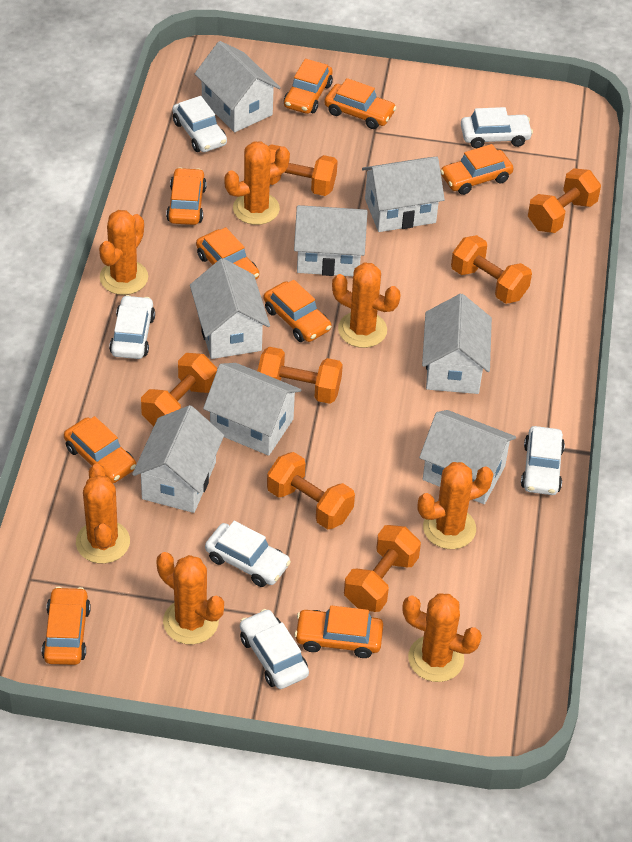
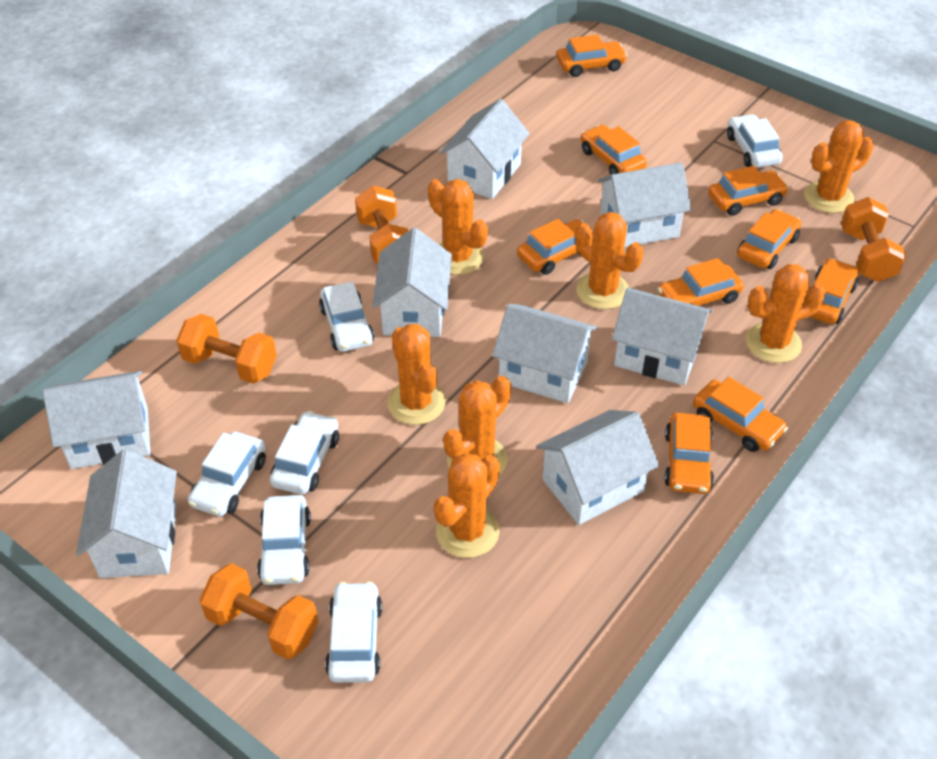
orange dumbbell: 7 -> 4

